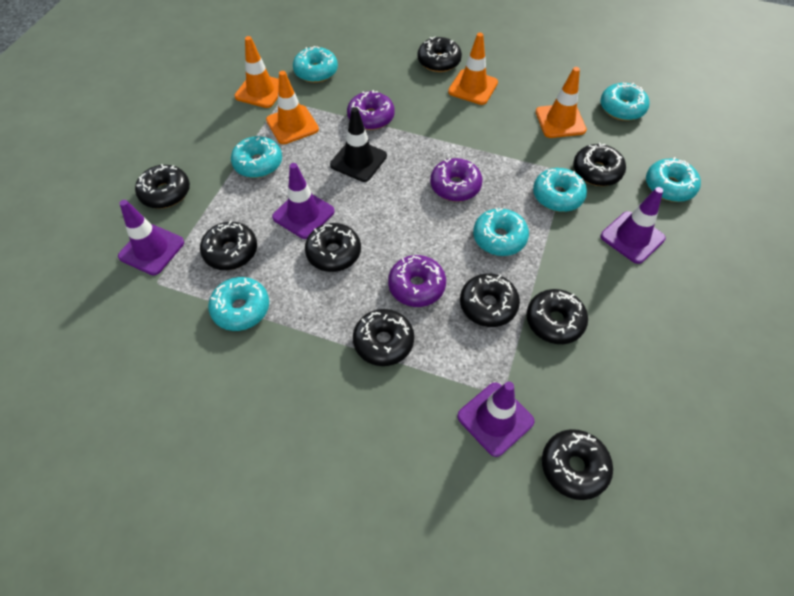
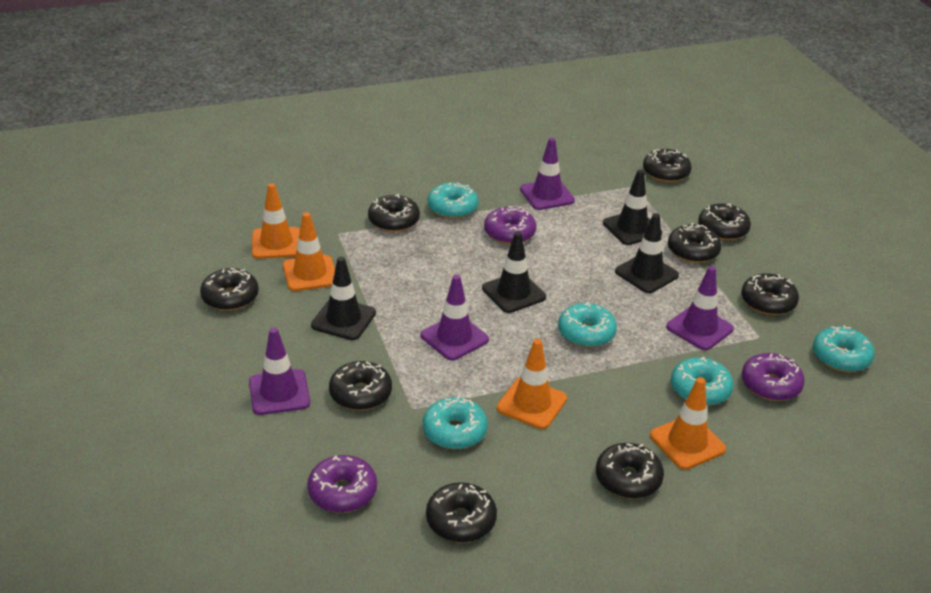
black traffic cone: 1 -> 4
turquoise donut: 7 -> 5

